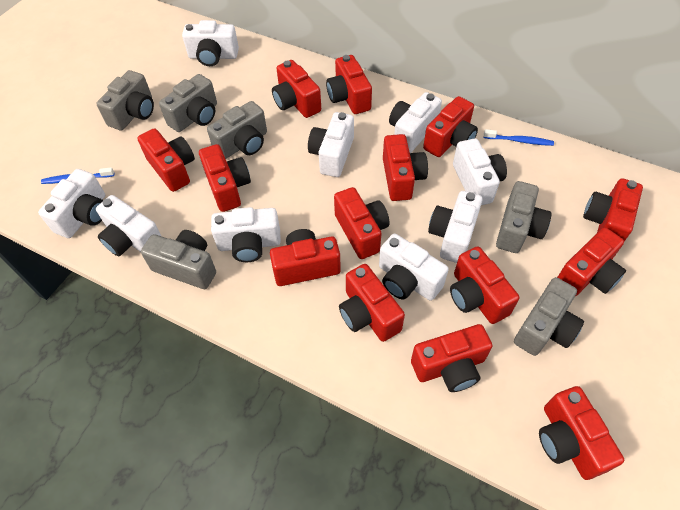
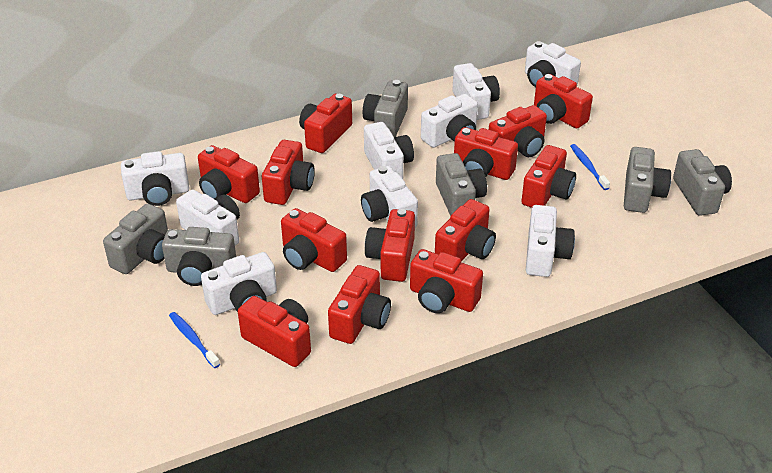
red camera: 14 -> 13

